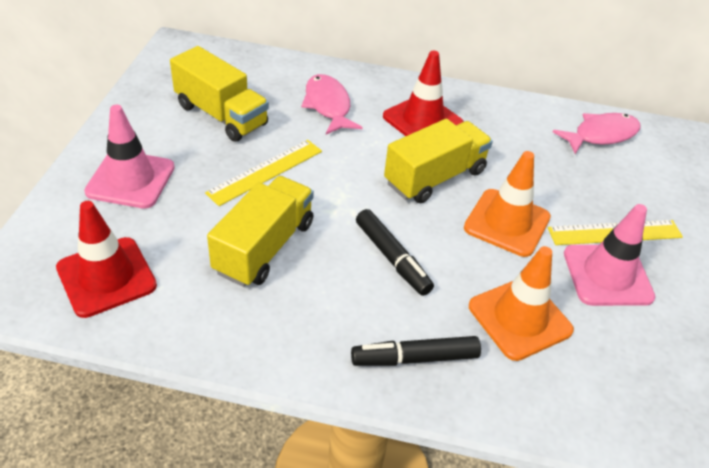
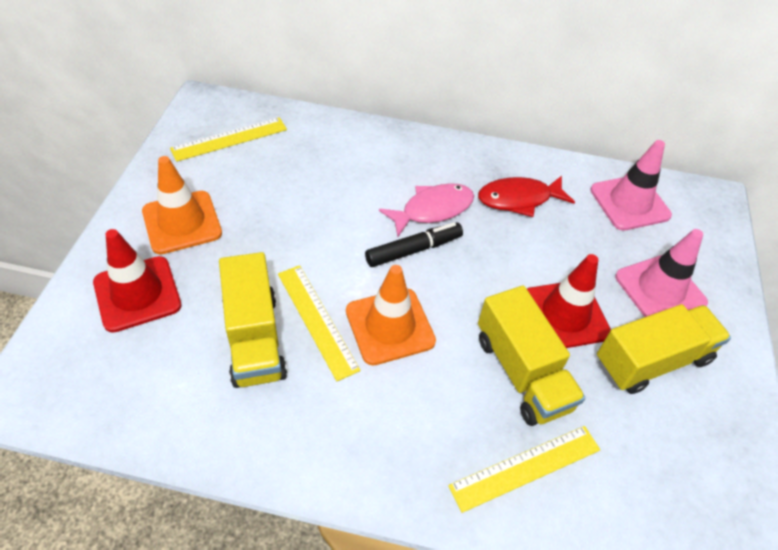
black marker: 2 -> 1
pink fish: 2 -> 1
red fish: 0 -> 1
yellow ruler: 2 -> 3

